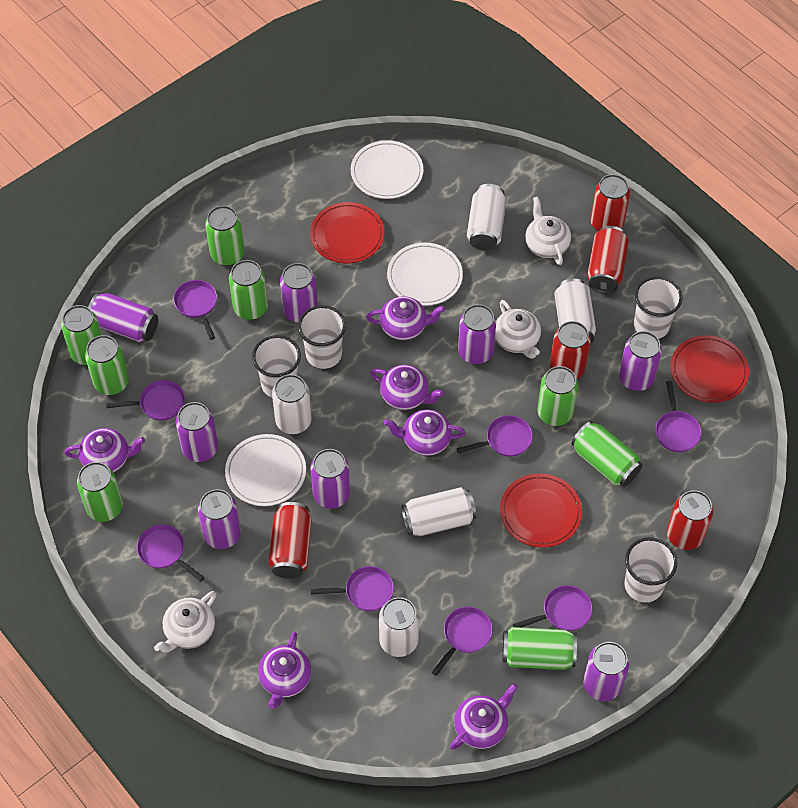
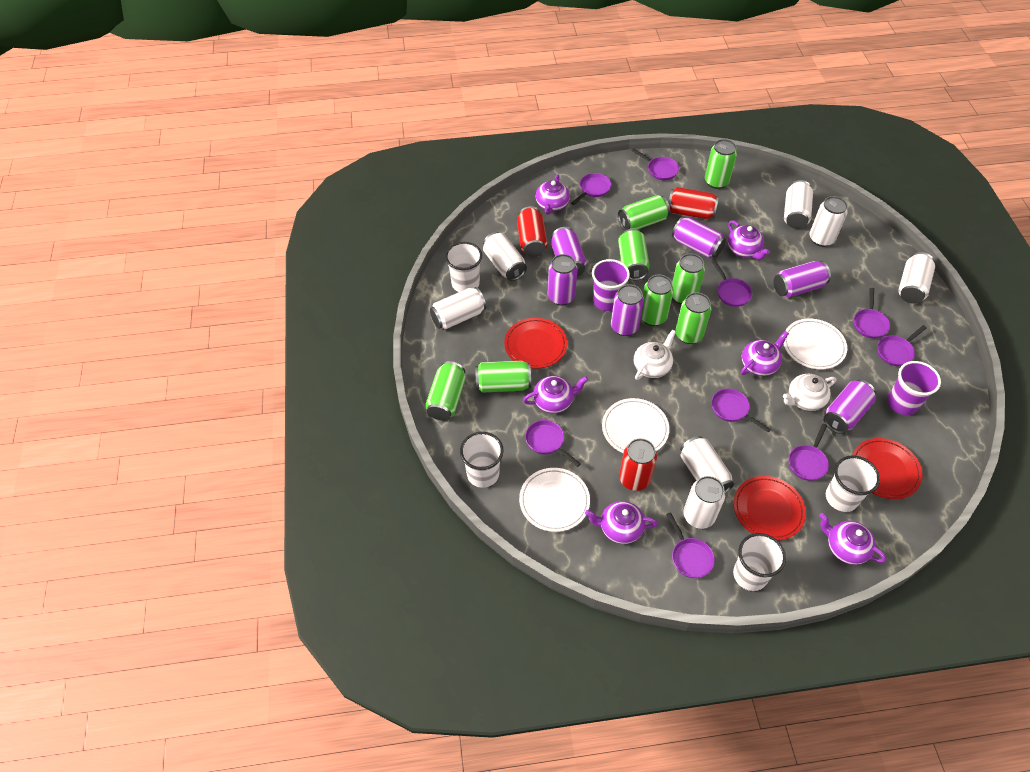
purple can: 8 -> 6
purple cup: 0 -> 2
purple pan: 8 -> 9
red can: 5 -> 3
white can: 5 -> 7
white teapot: 3 -> 2

